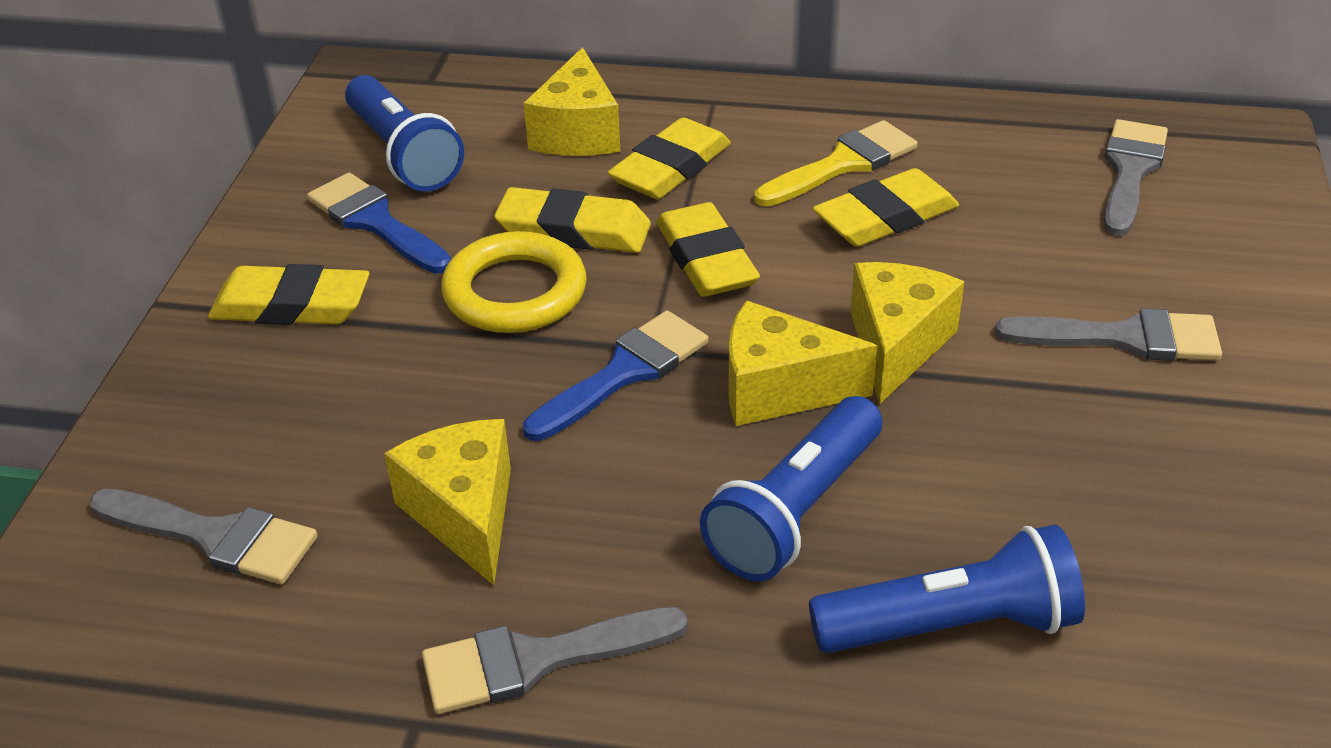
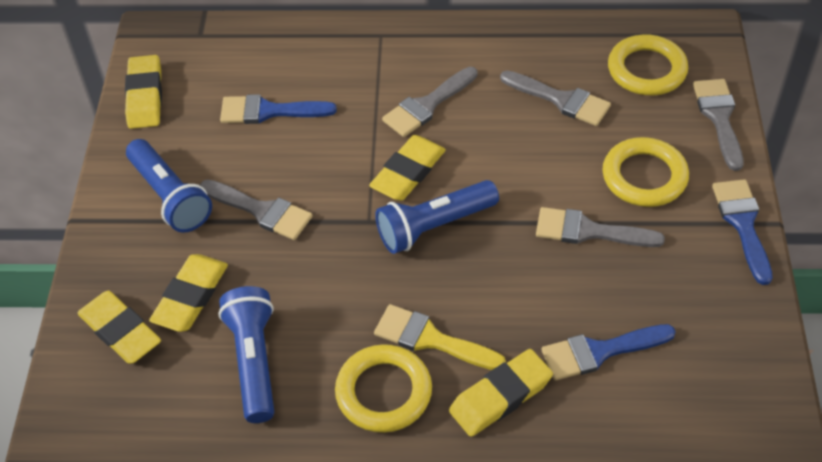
blue brush: 2 -> 3
grey brush: 4 -> 5
yellow cheese: 4 -> 0
yellow ring: 1 -> 3

